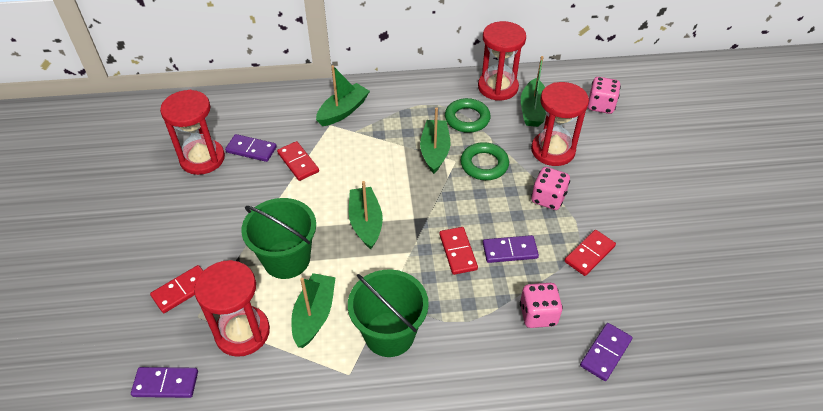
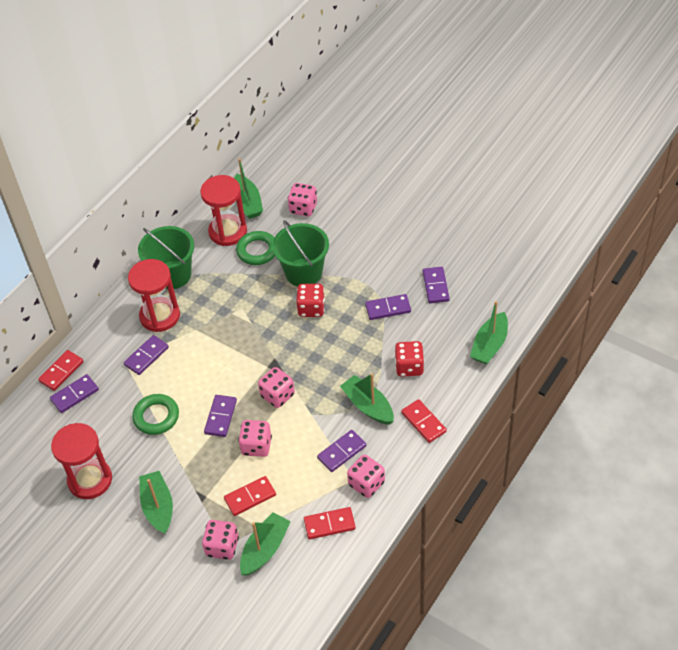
pink dice: 3 -> 5
purple domino: 4 -> 6
red dice: 0 -> 2
red hourglass: 4 -> 3

